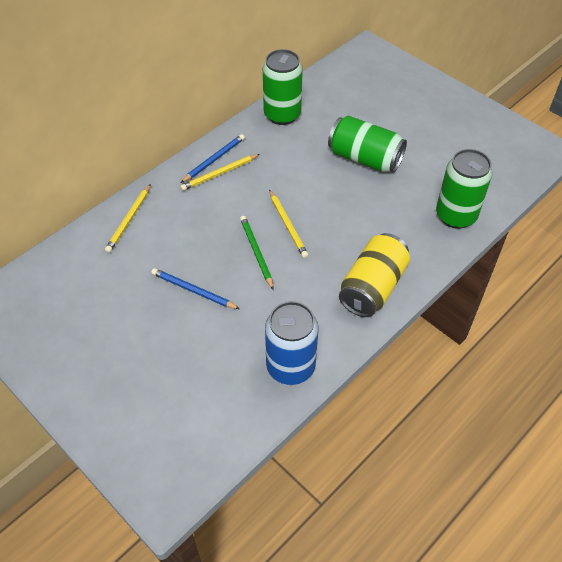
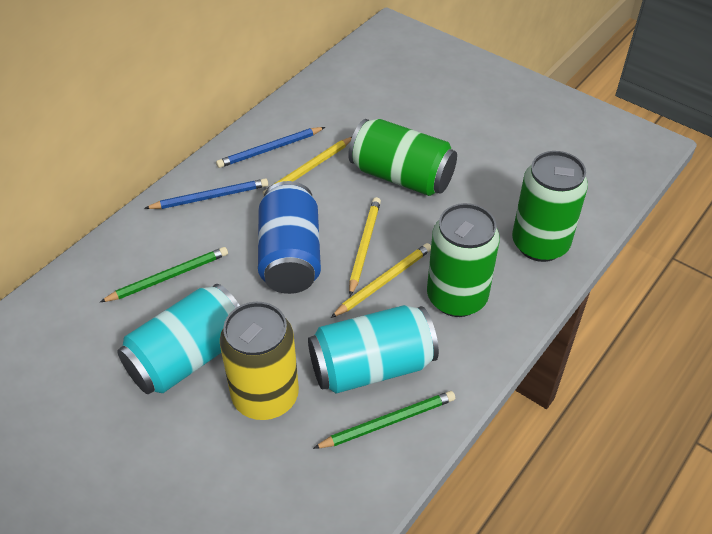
green pencil: 1 -> 2
turquoise can: 0 -> 2

